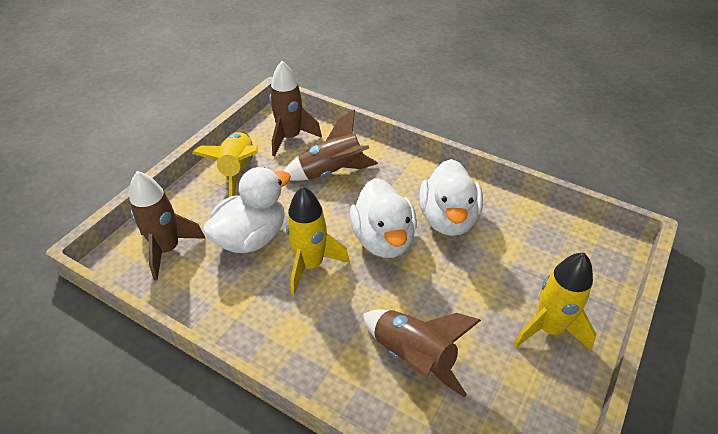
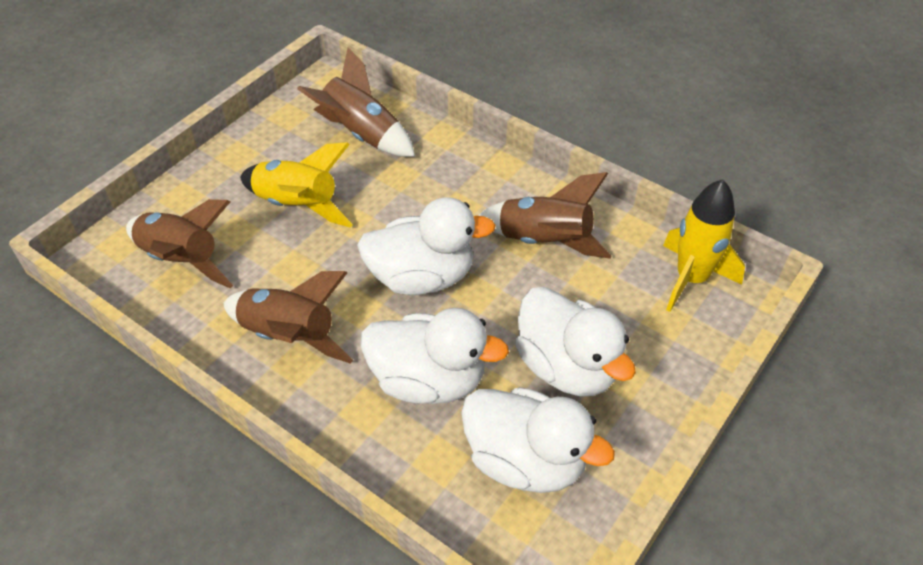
white duck: 3 -> 4
yellow rocket: 3 -> 2

